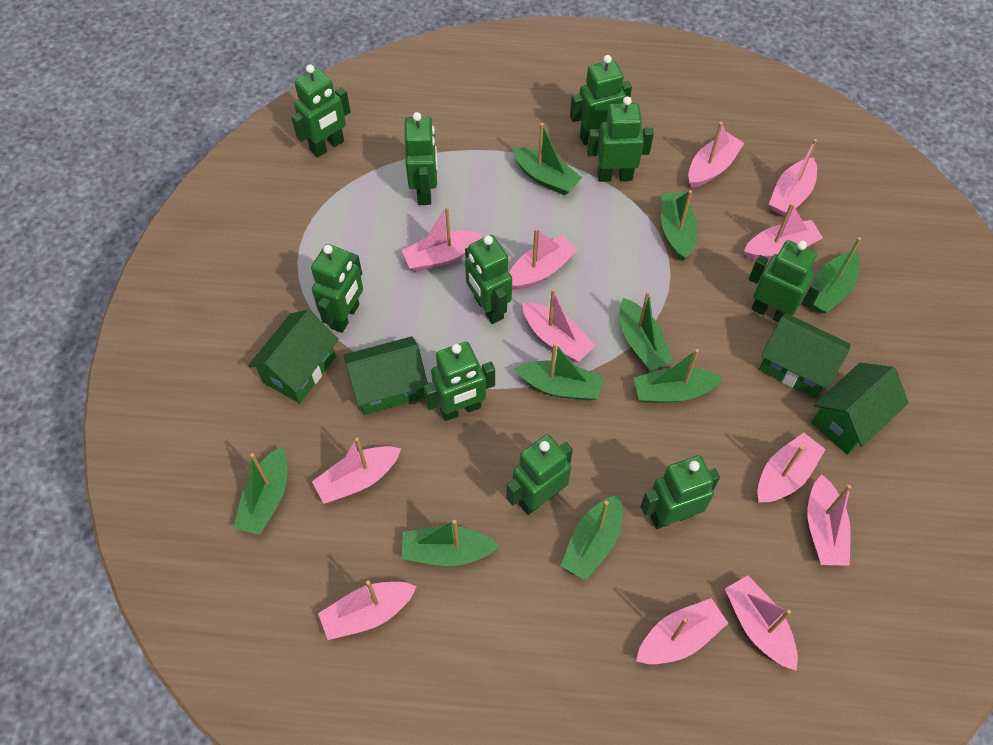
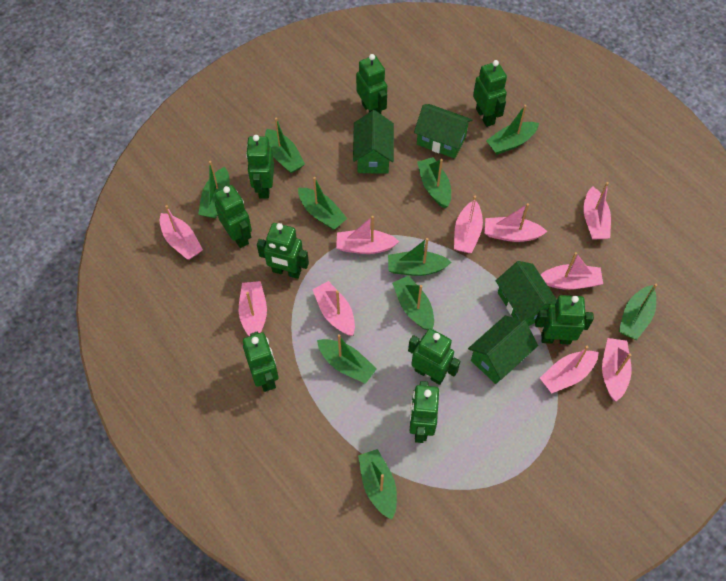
green boat: 9 -> 10
green robot: 10 -> 9
pink boat: 12 -> 10

